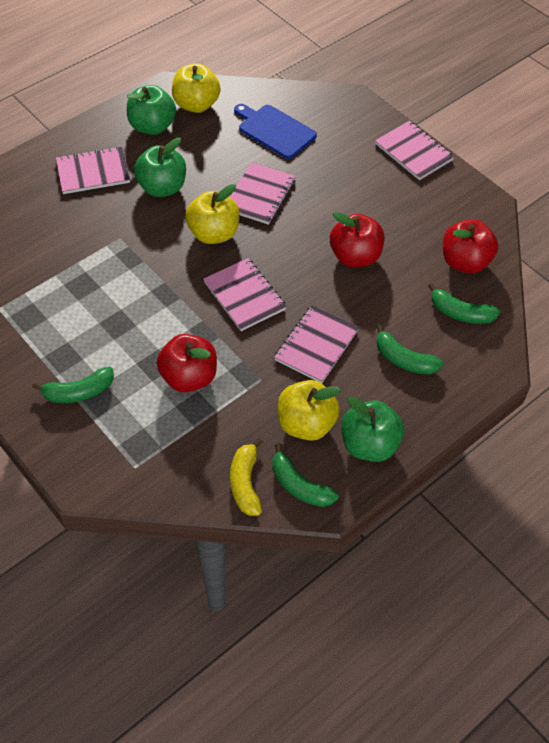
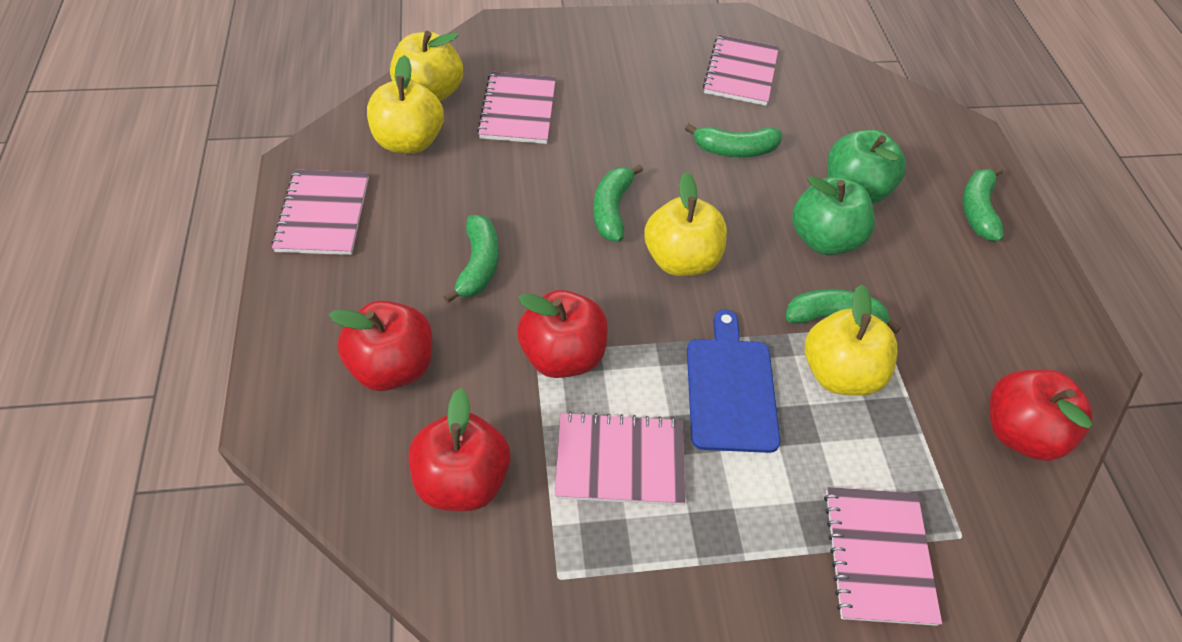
green apple: 3 -> 2
green banana: 4 -> 5
red apple: 3 -> 4
yellow apple: 3 -> 4
yellow banana: 1 -> 0

